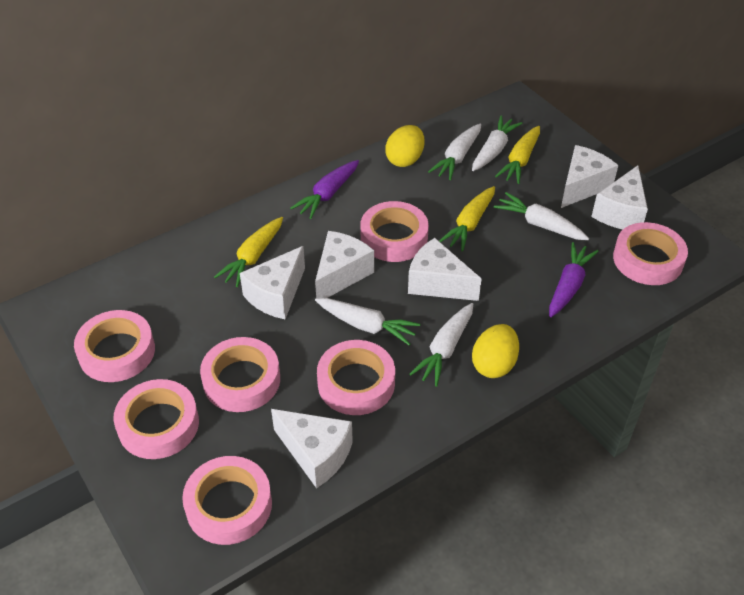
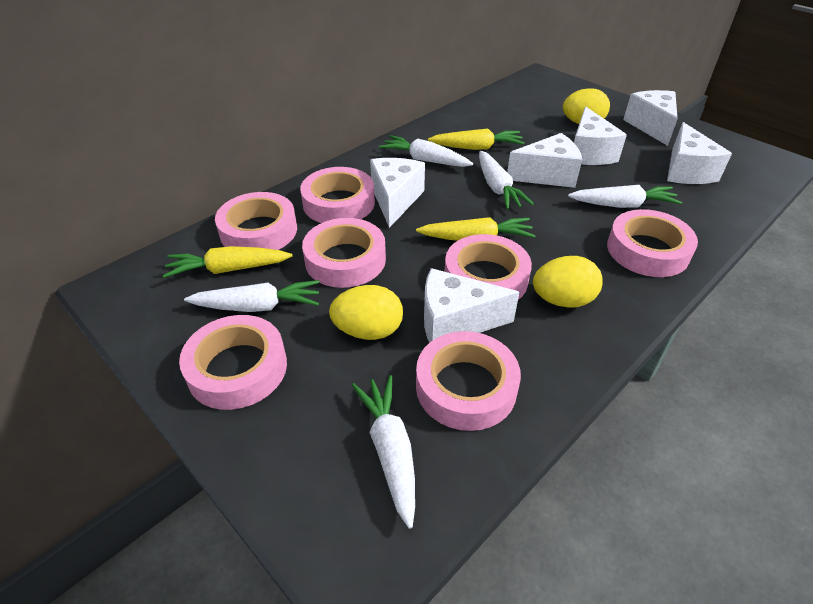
purple carrot: 2 -> 0
yellow egg: 2 -> 3

